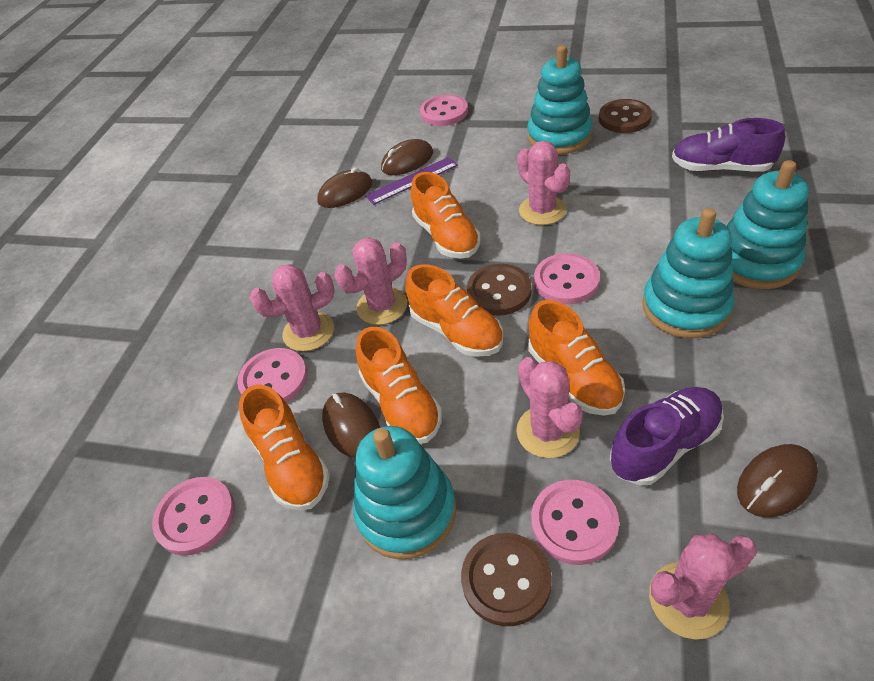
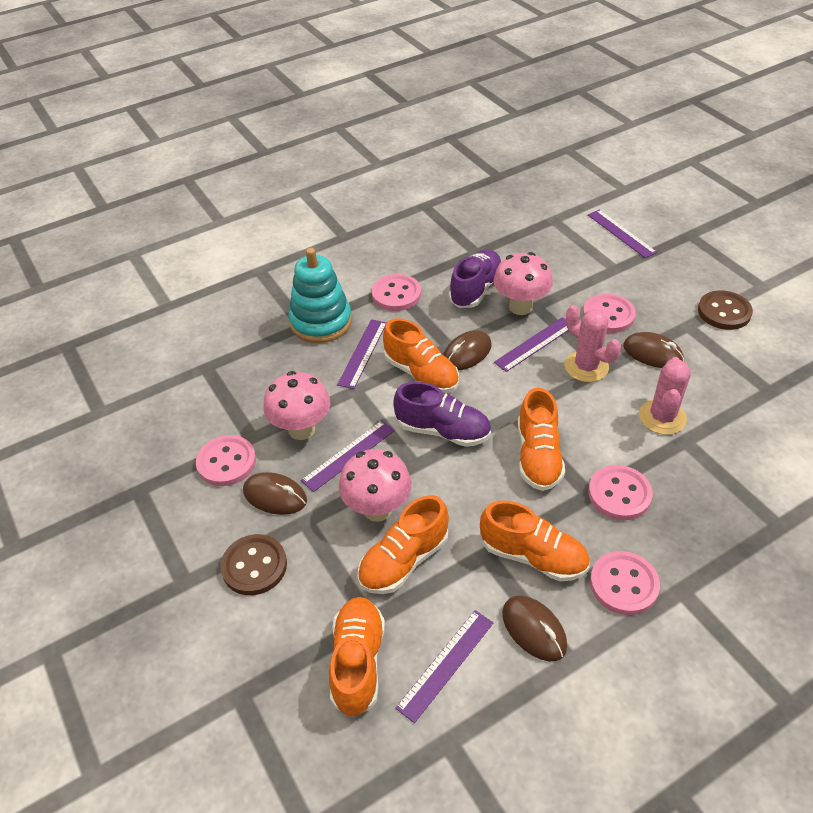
brown button: 3 -> 2
pink cactus: 5 -> 2
pink mushroom: 0 -> 3
purple ruler: 1 -> 5
turquoise stacking toy: 4 -> 1

